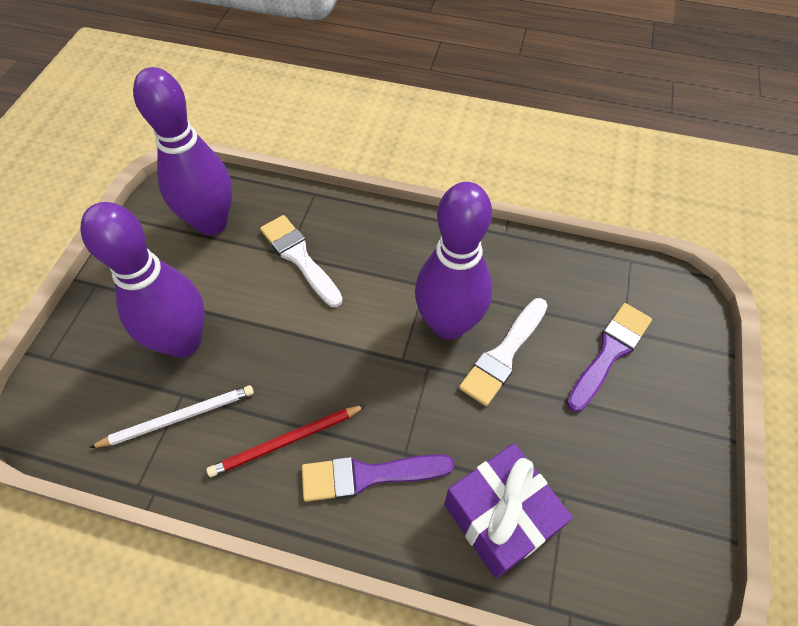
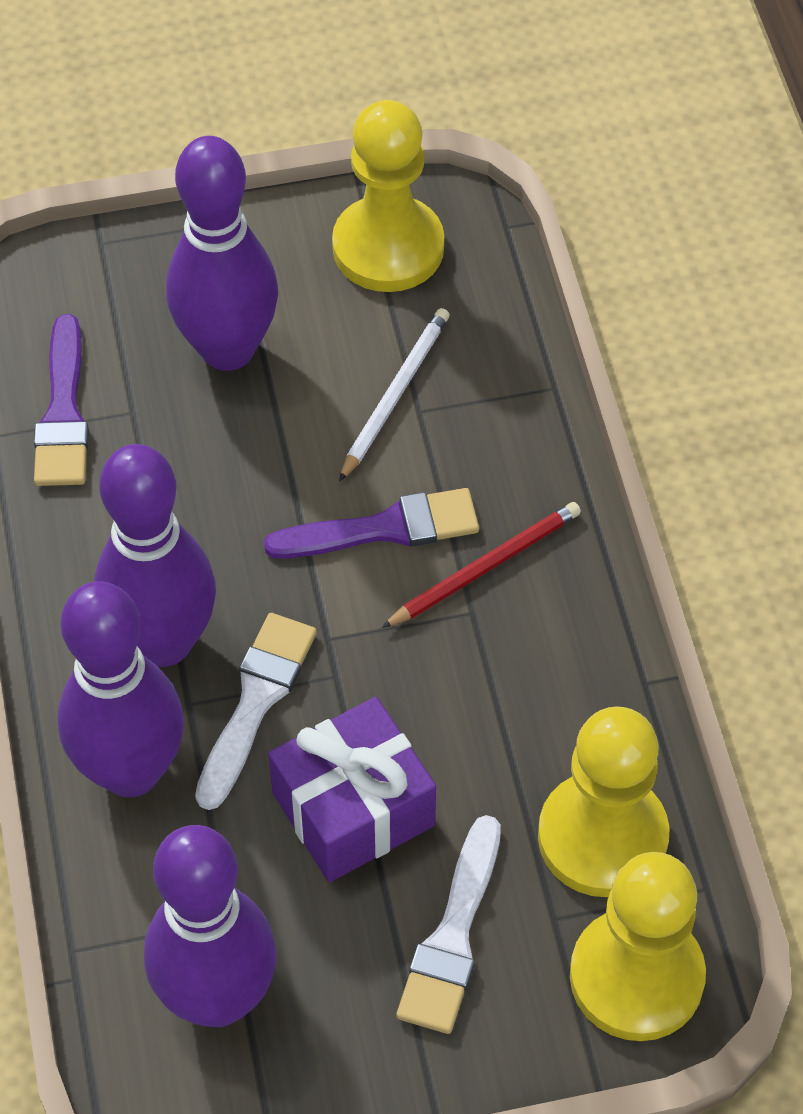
purple bowling pin: 3 -> 4
yellow pawn: 0 -> 3

